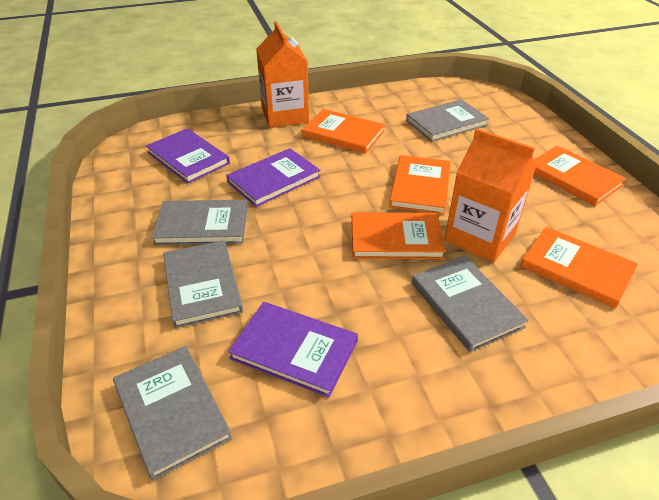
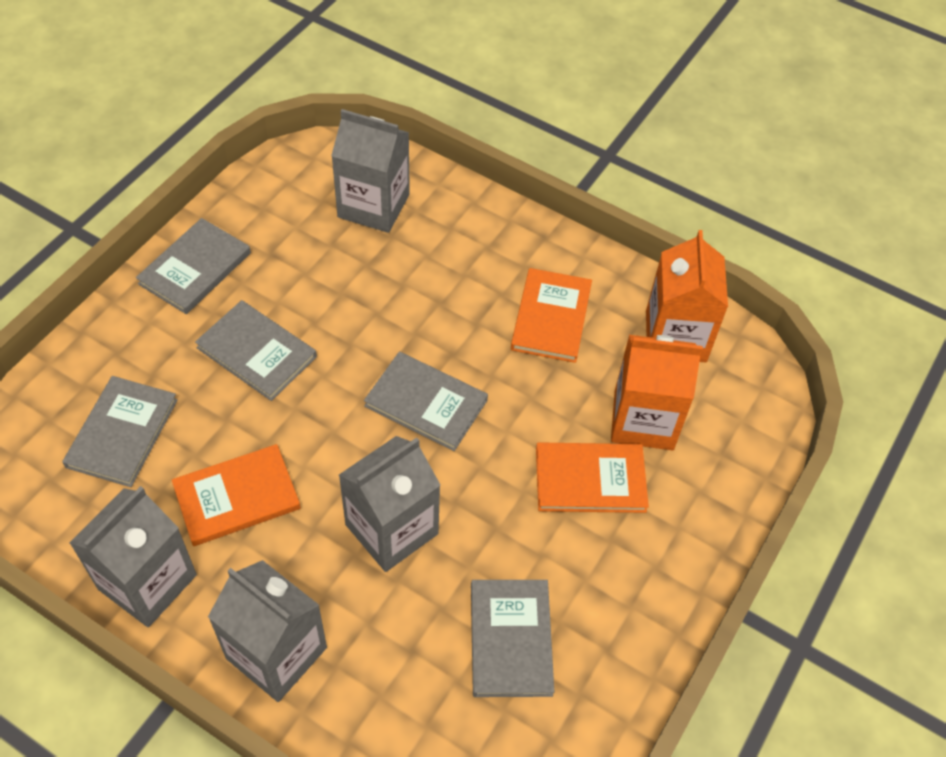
grey carton: 0 -> 4
orange book: 5 -> 3
purple book: 3 -> 0

